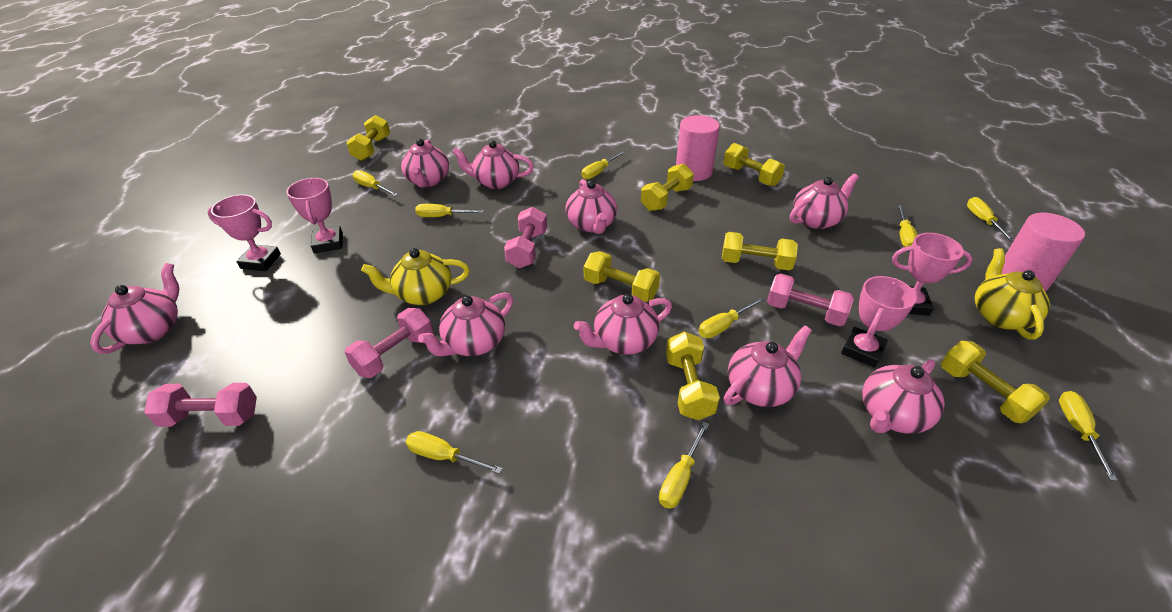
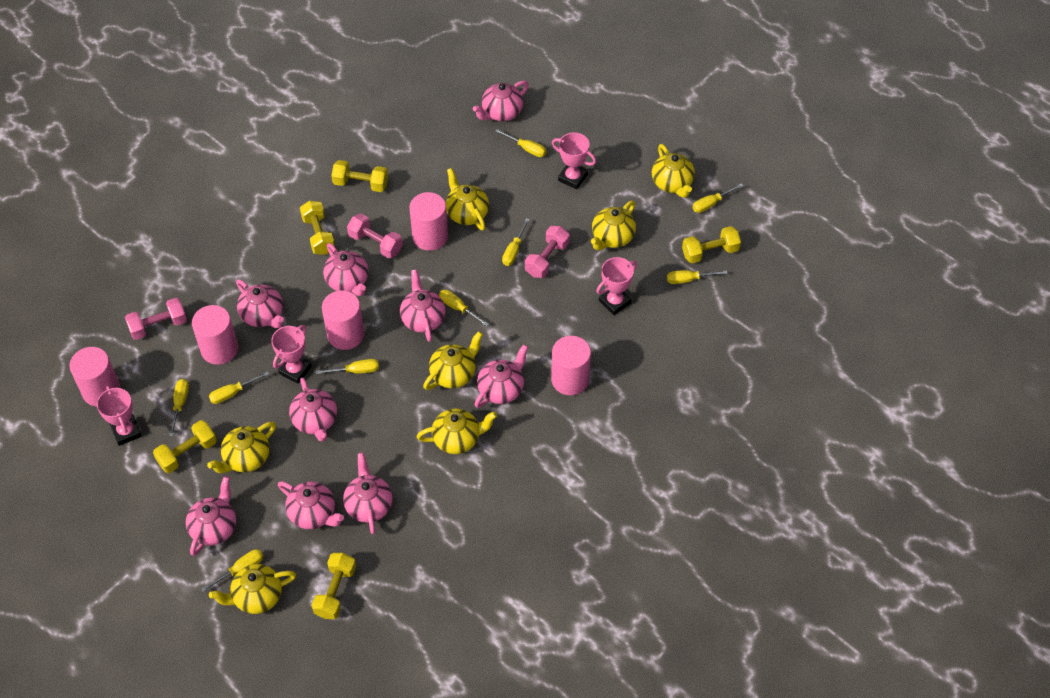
pink cylinder: 2 -> 5
pink dumbbell: 4 -> 3
yellow dumbbell: 7 -> 5
yellow teapot: 2 -> 7

